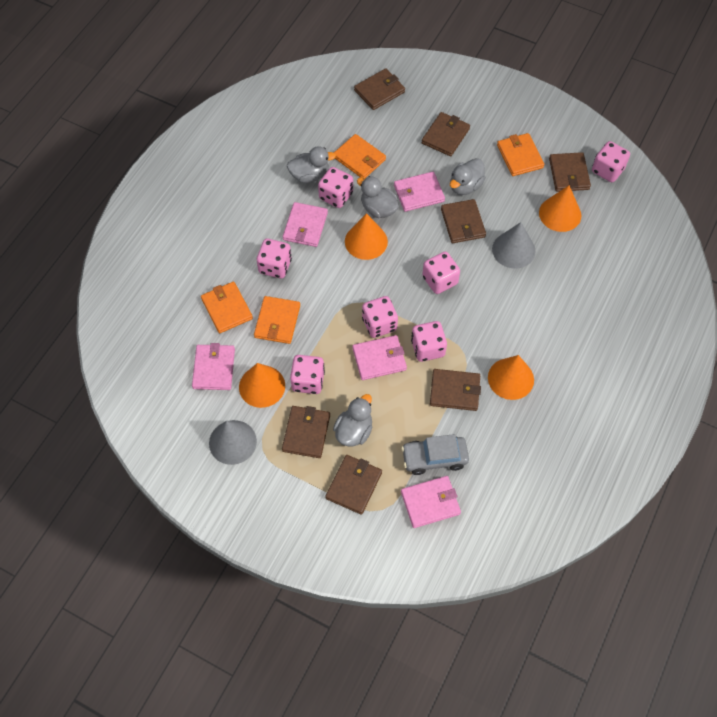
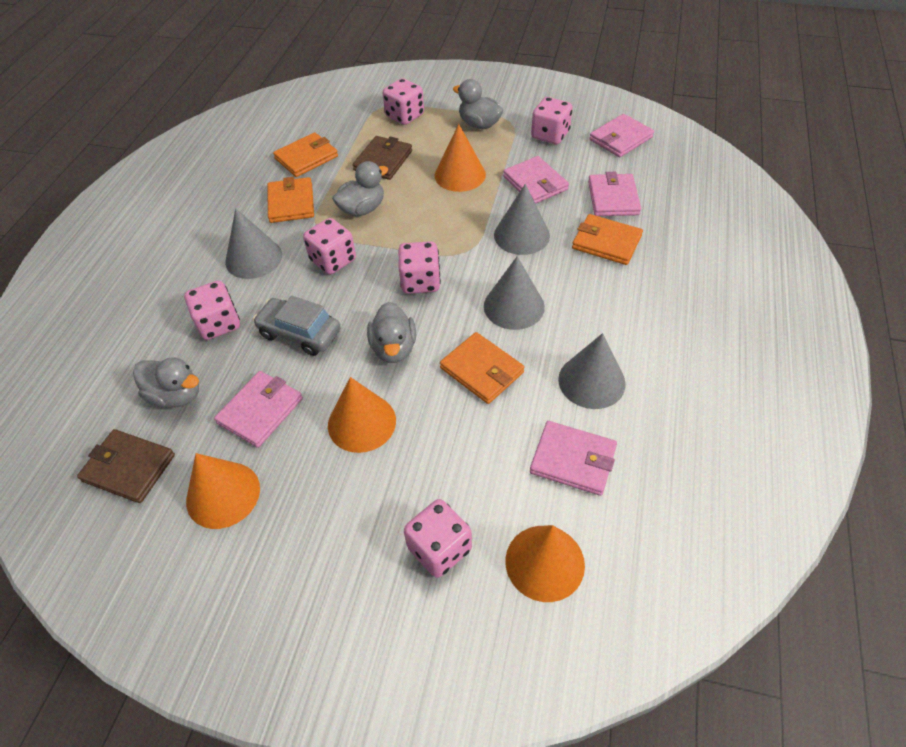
brown wallet: 7 -> 2
grey cone: 2 -> 4
pink dice: 7 -> 6

